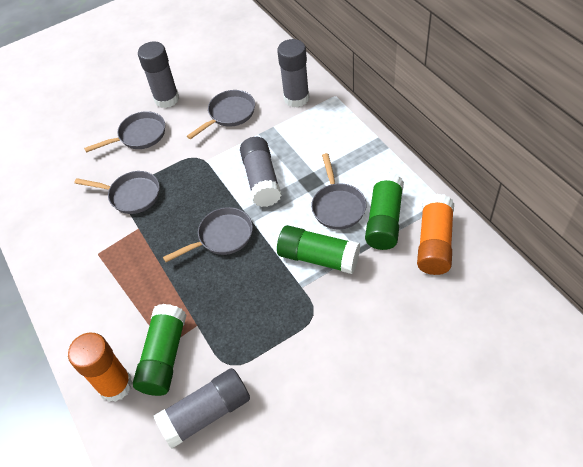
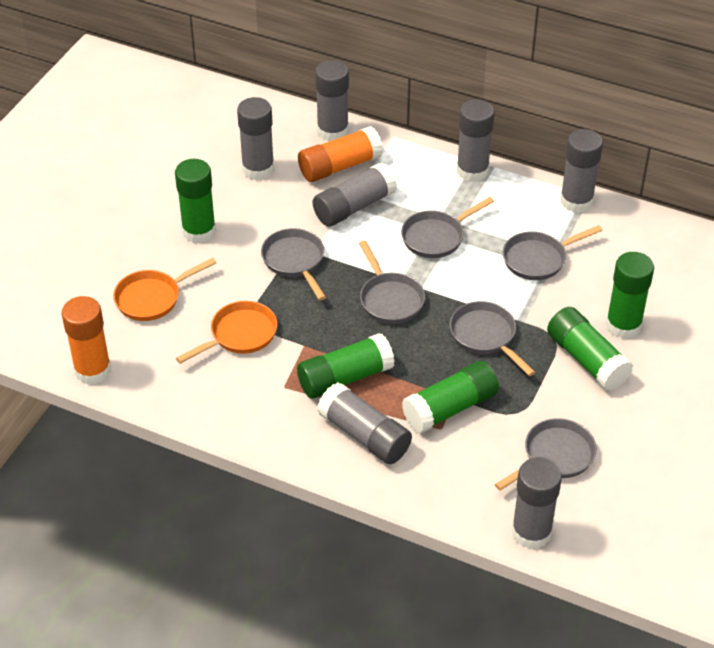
green glue stick: 3 -> 5
grey glue stick: 4 -> 7
grey pan: 5 -> 6
orange pan: 0 -> 2

